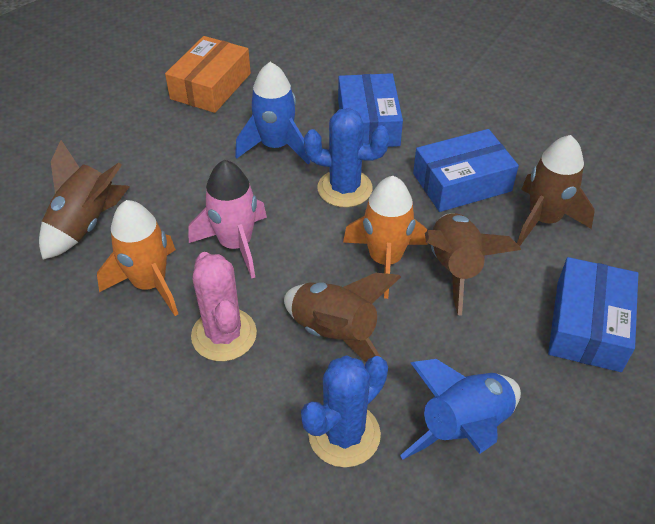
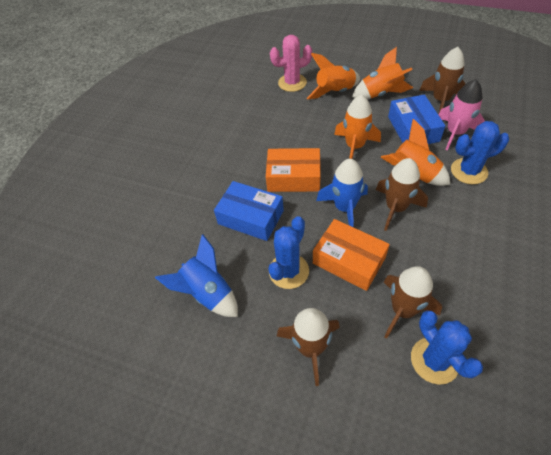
blue box: 3 -> 2
blue cactus: 2 -> 3
orange box: 1 -> 2
orange rocket: 2 -> 4

